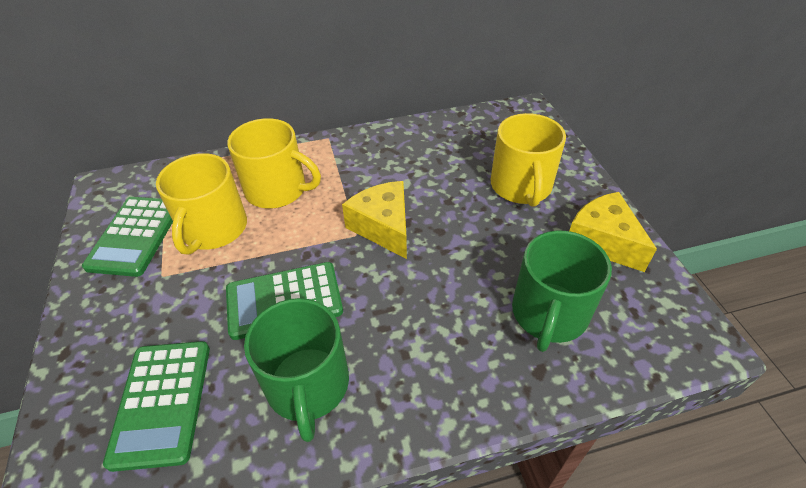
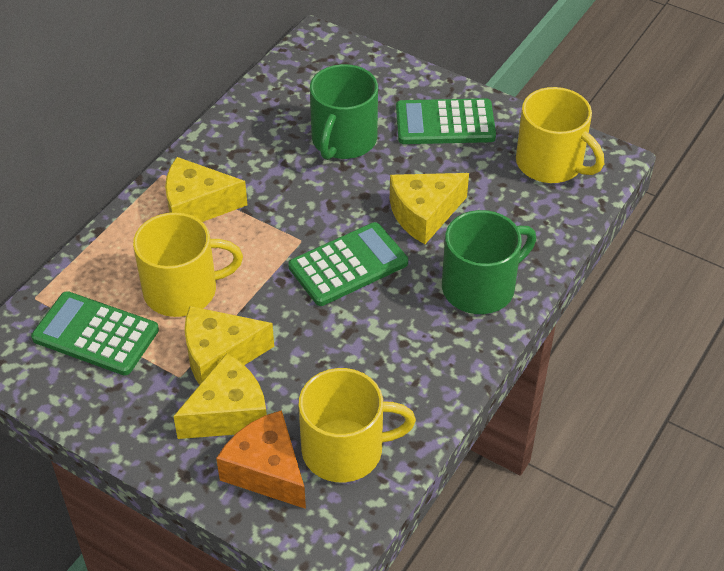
orange cheese: 0 -> 1
yellow cheese: 2 -> 4

